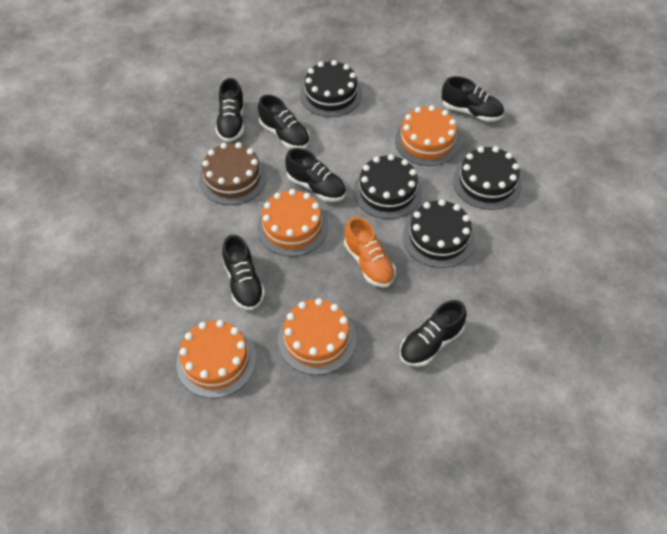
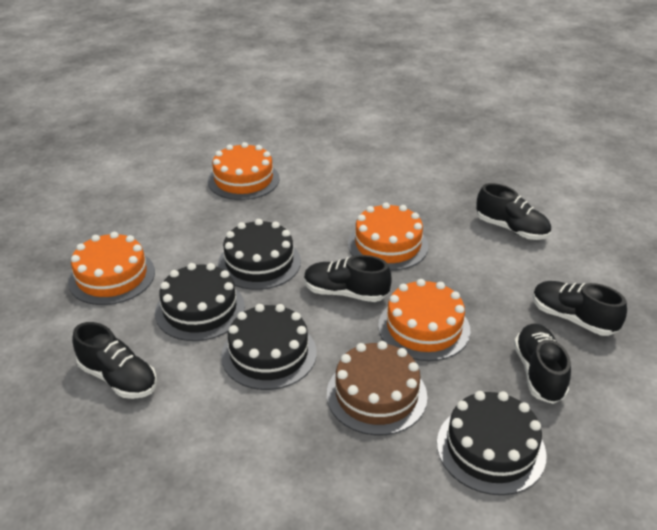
black shoe: 6 -> 5
orange shoe: 1 -> 0

